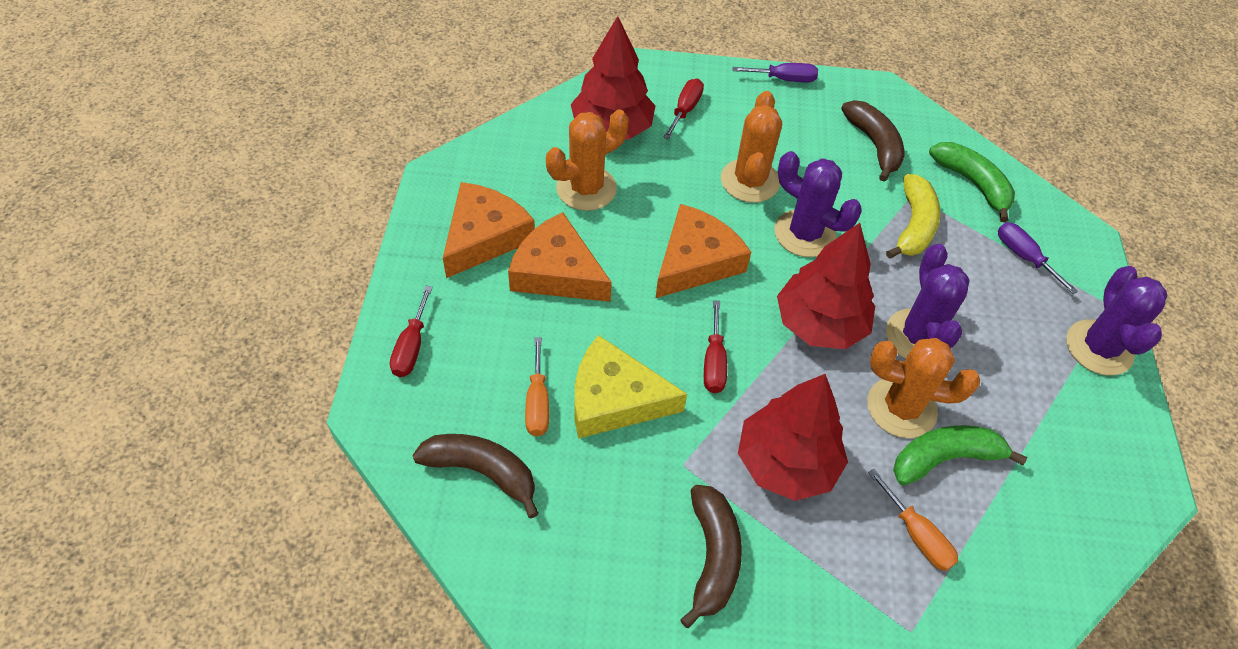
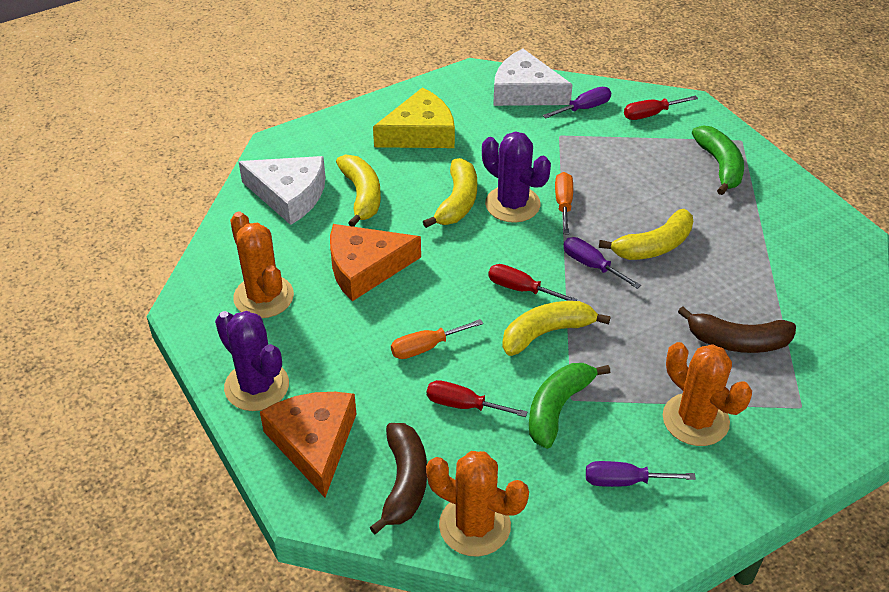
brown banana: 3 -> 2
orange cheese: 3 -> 2
purple cactus: 3 -> 2
purple screwdriver: 2 -> 3
red tree: 3 -> 0
white cheese: 0 -> 2
yellow banana: 1 -> 4

